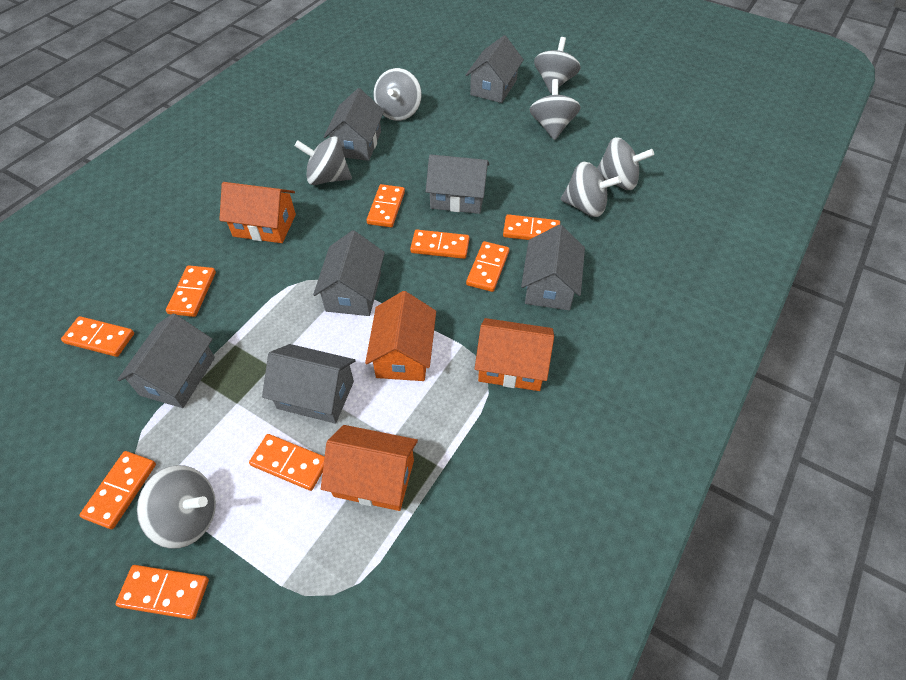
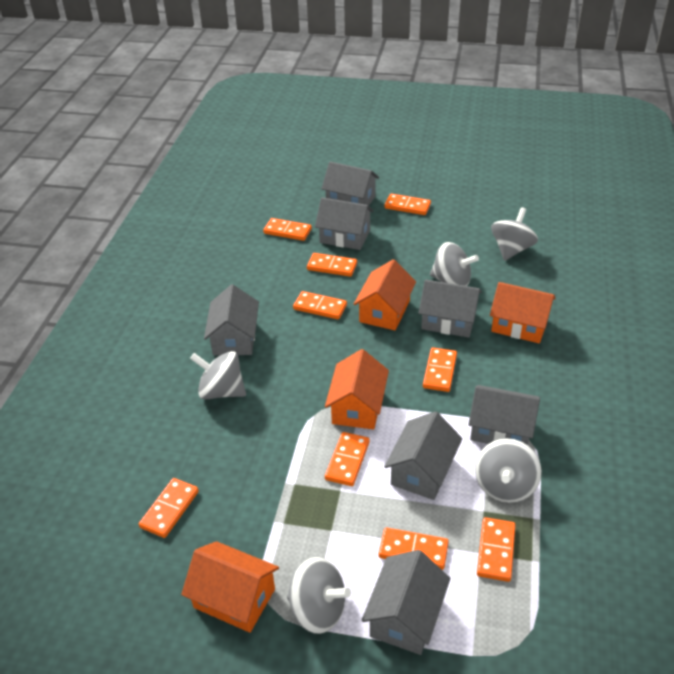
grey spinning top: 7 -> 5

